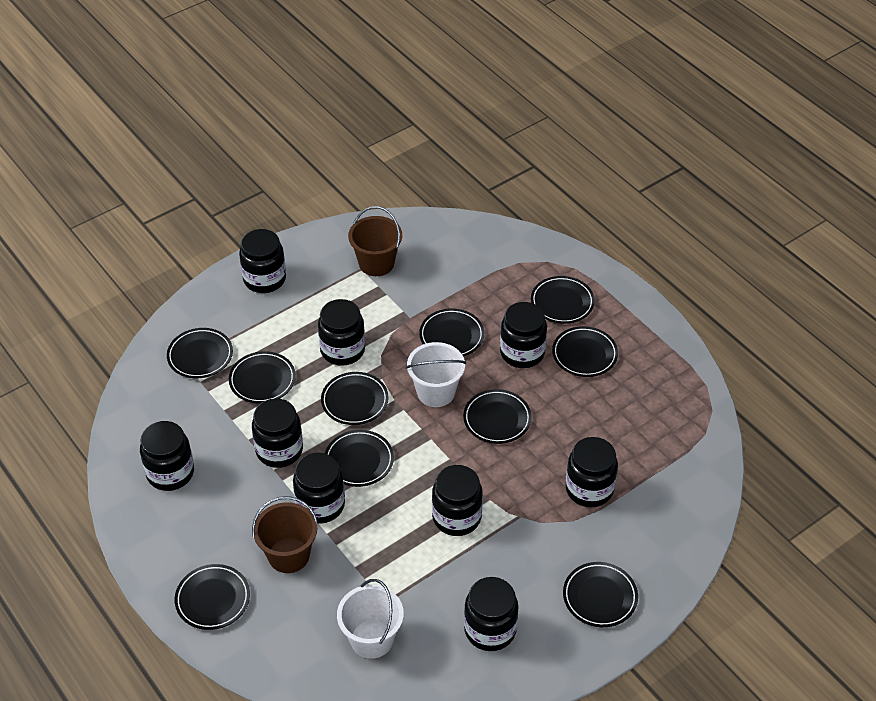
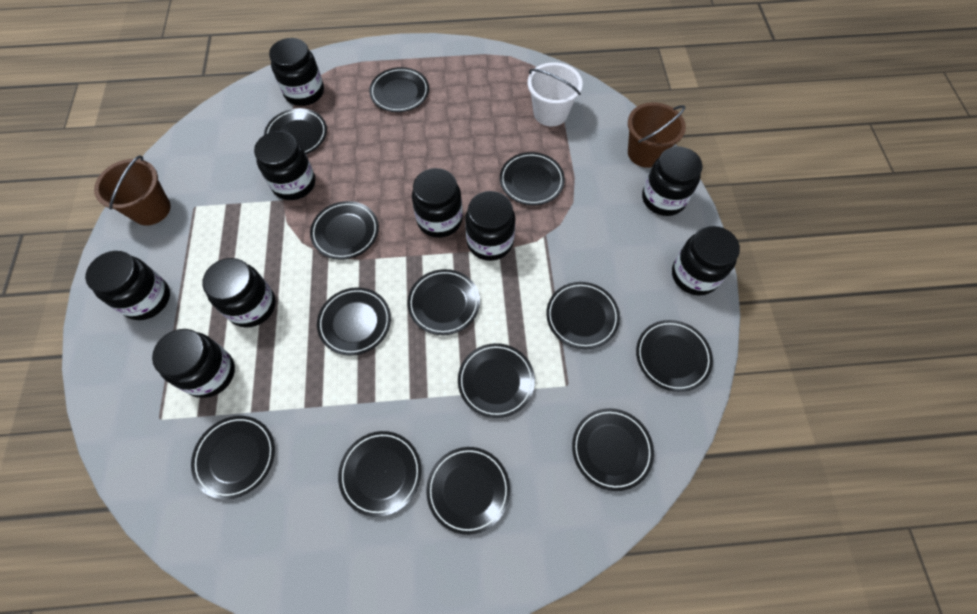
black plate: 10 -> 13
white bucket: 2 -> 1

